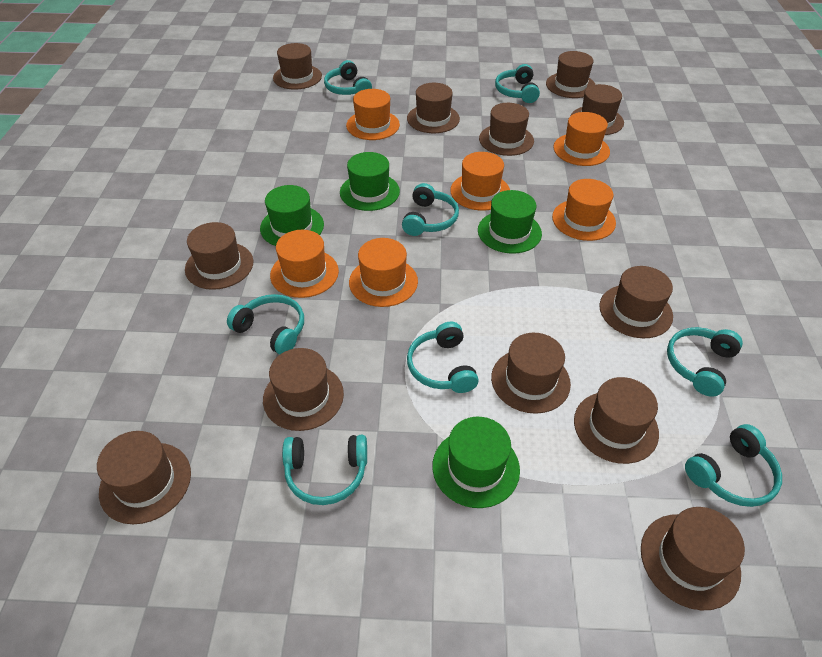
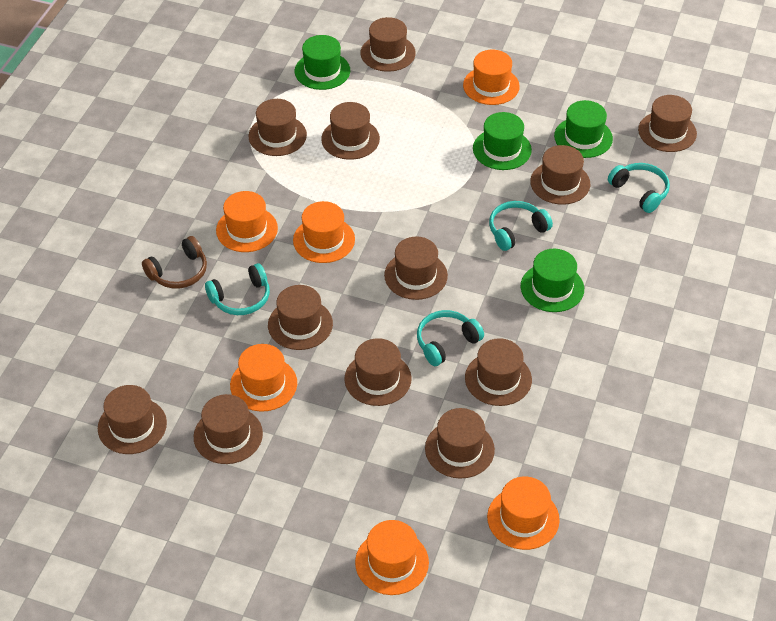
brown headphones: 0 -> 1
turquoise headphones: 8 -> 4

